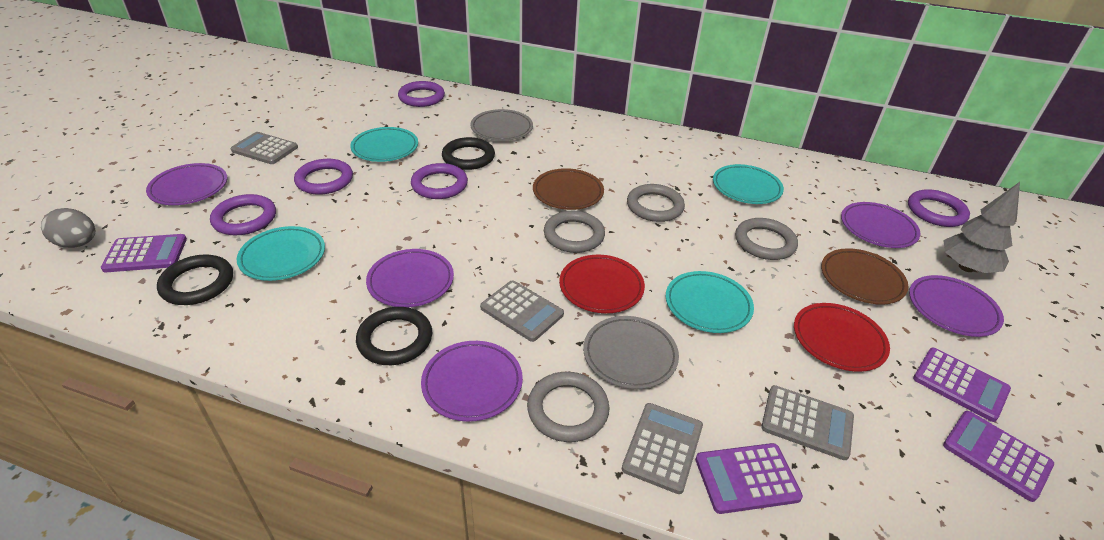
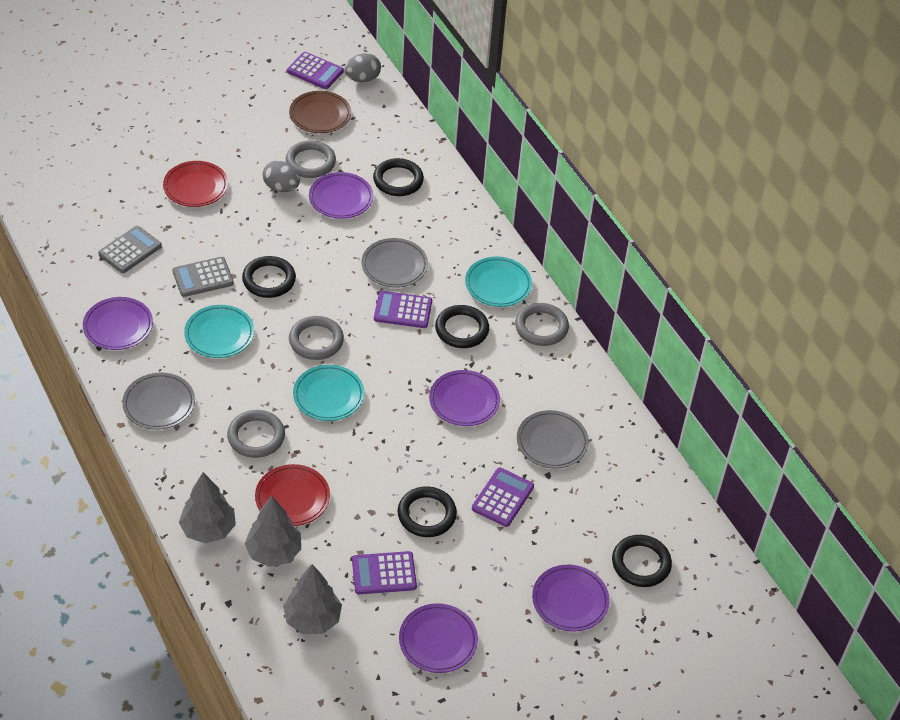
black ring: 3 -> 5
brown plate: 2 -> 1
grey calculator: 4 -> 2
grey egg: 1 -> 2
grey plate: 2 -> 3
grey tree: 1 -> 3
purple ring: 5 -> 0
turquoise plate: 4 -> 3

